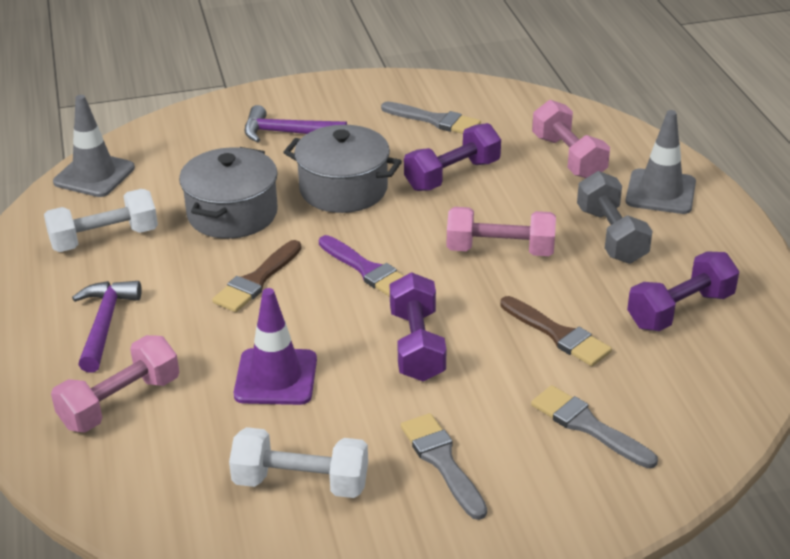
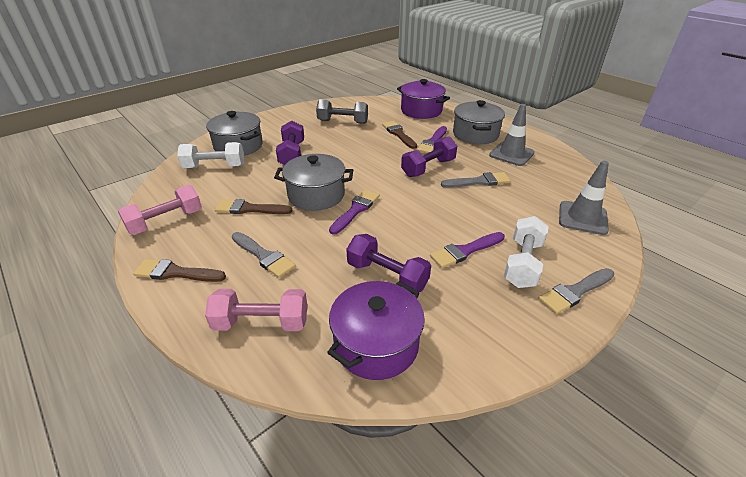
brown brush: 2 -> 3
grey pot: 2 -> 3
pink dumbbell: 3 -> 2
purple brush: 1 -> 3
purple hammer: 2 -> 0
purple pot: 0 -> 2
purple traffic cone: 1 -> 0

